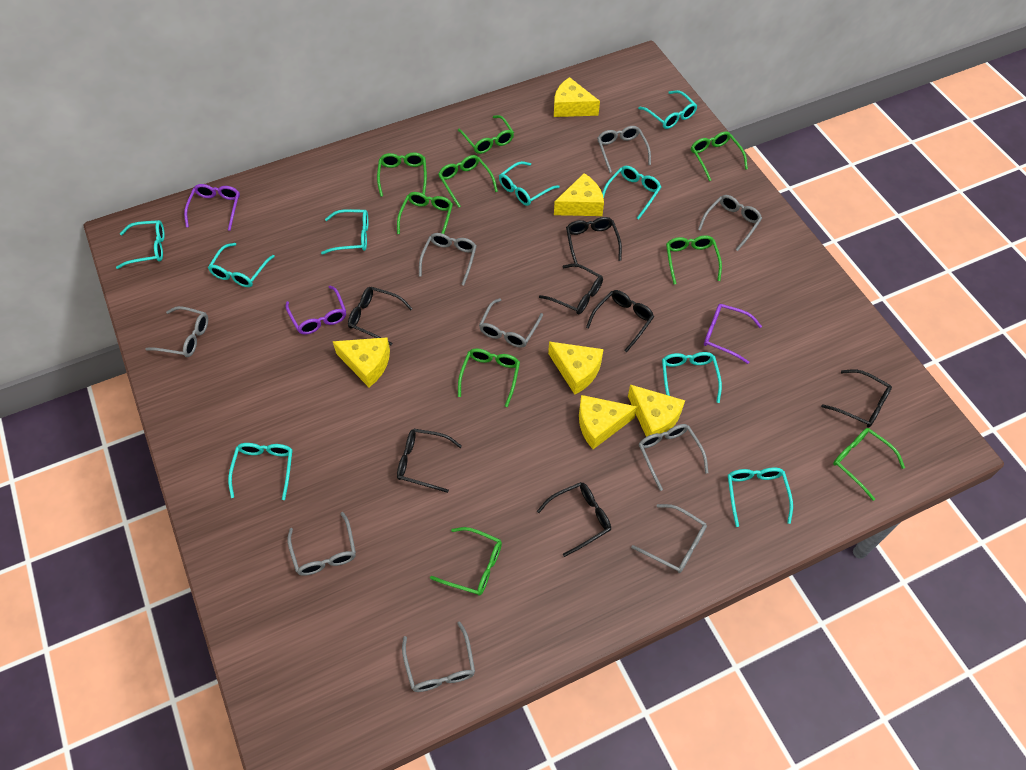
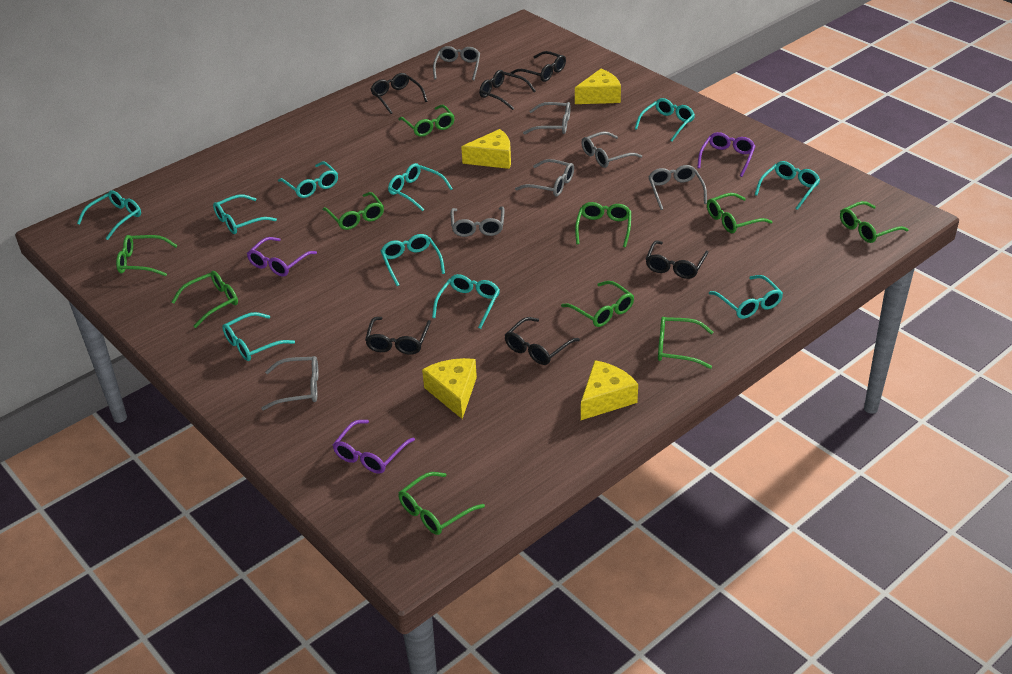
black glasses: 7 -> 6
green glasses: 9 -> 10
grey glasses: 9 -> 7
turquoise glasses: 9 -> 10
yellow cheese: 6 -> 4

